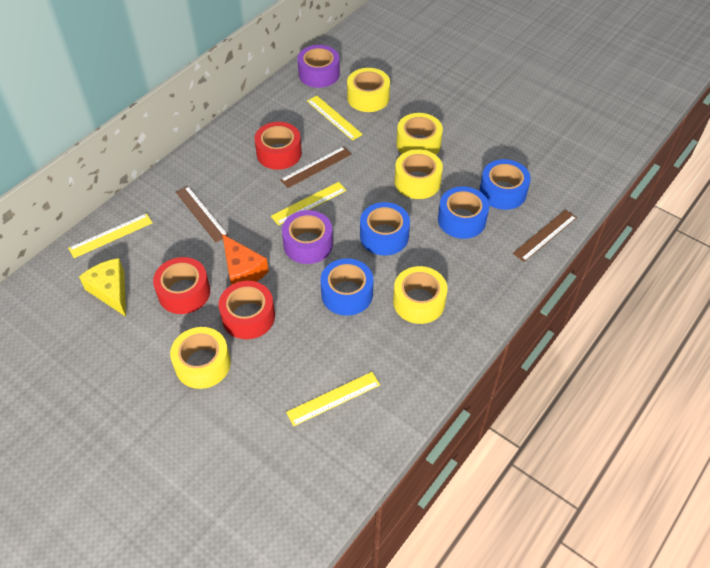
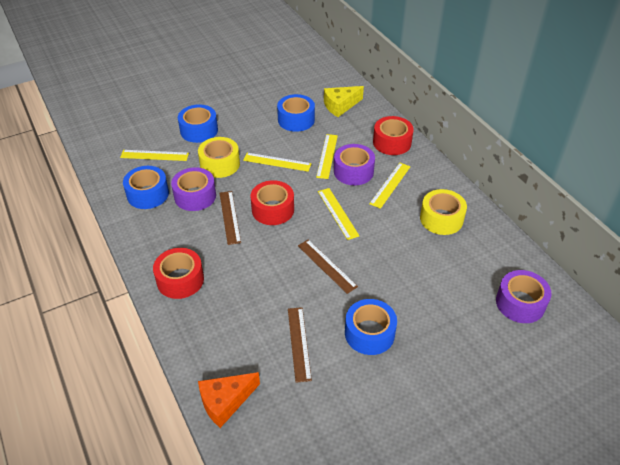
purple tape: 2 -> 3
yellow ruler: 4 -> 5
yellow tape: 5 -> 2

